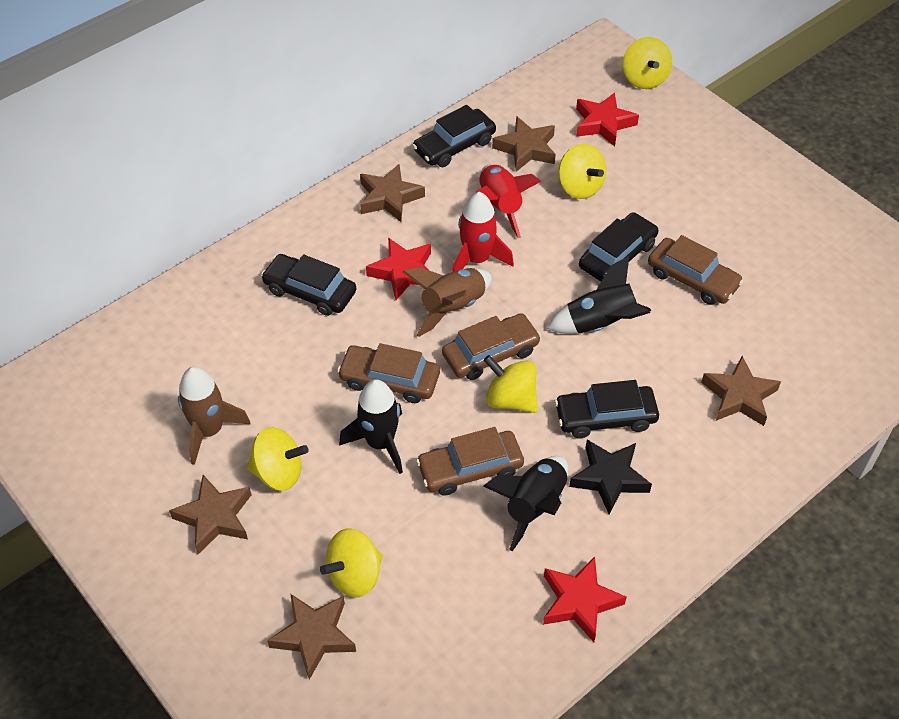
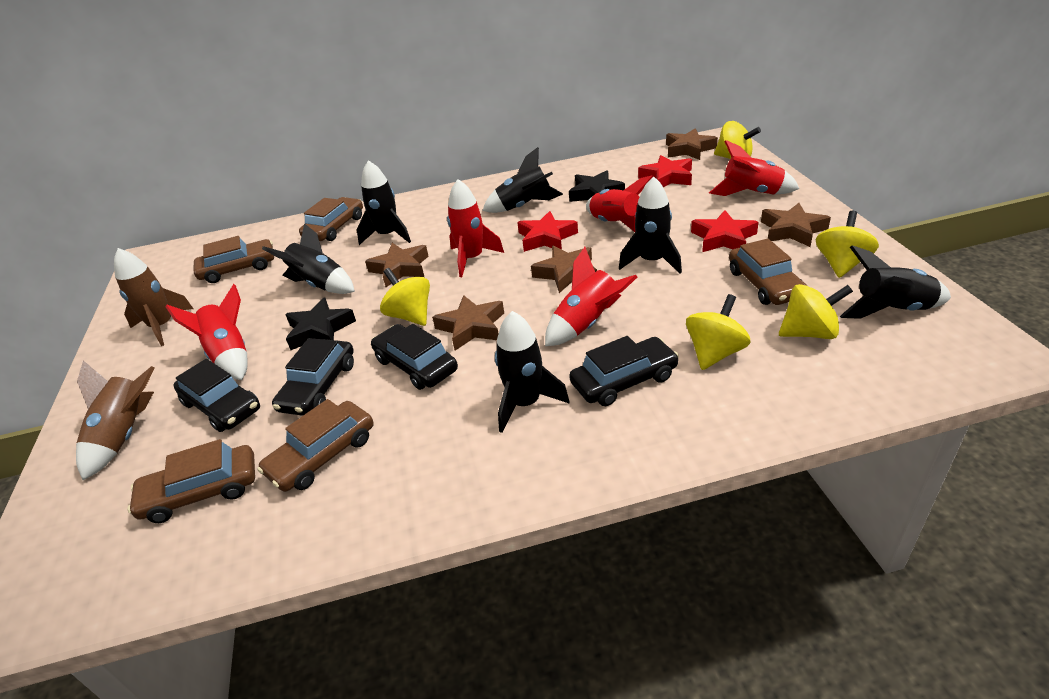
black rocket: 3 -> 6
black star: 1 -> 2
brown car: 4 -> 5
red rocket: 2 -> 5

